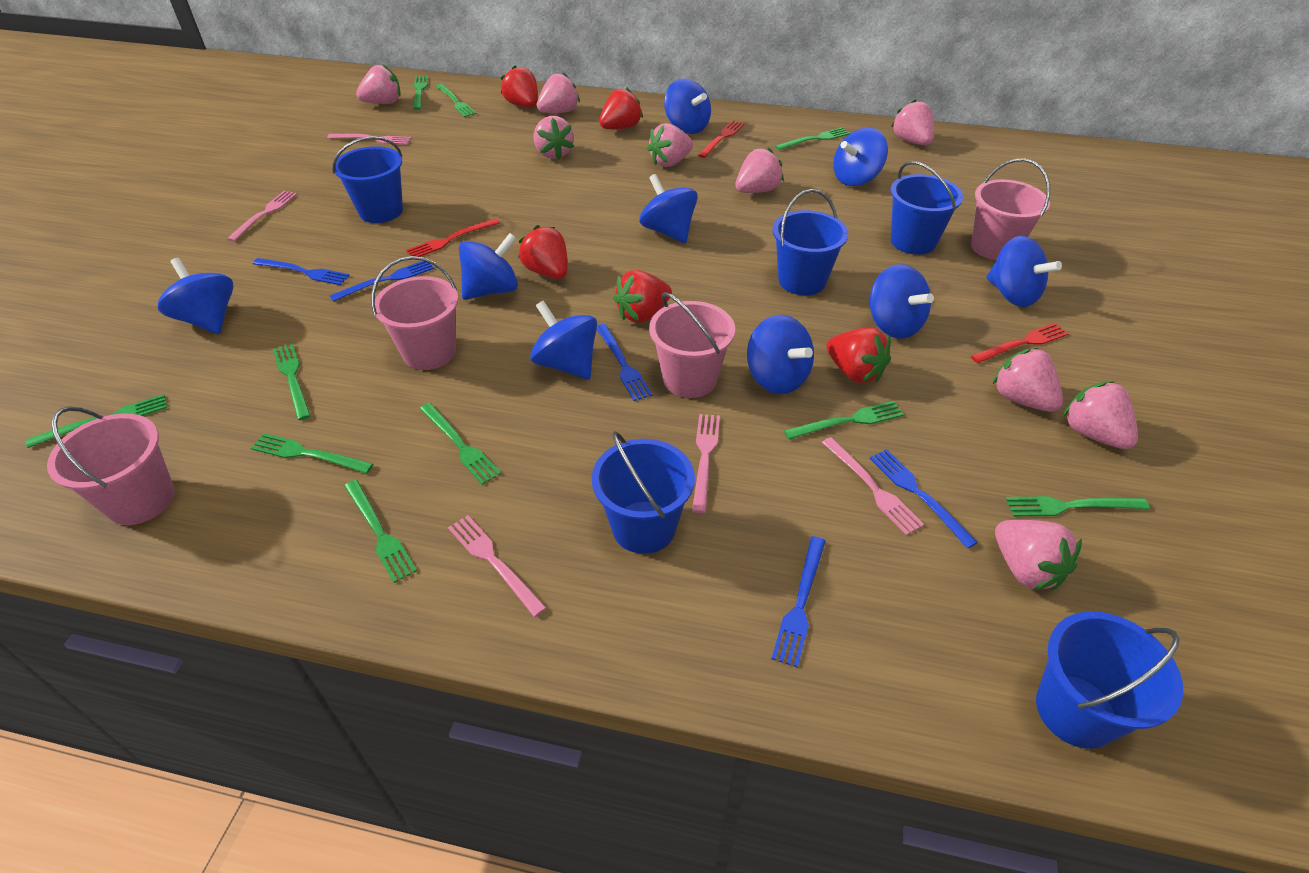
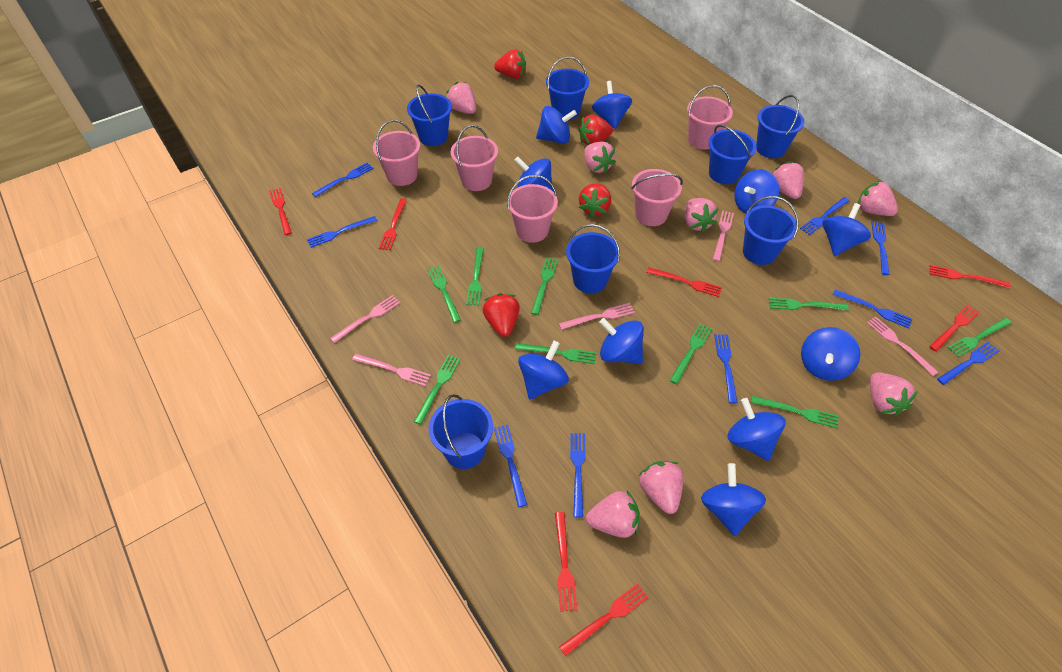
blue bucket: 5 -> 7
blue fork: 5 -> 9
blue spinning top: 9 -> 10
green fork: 10 -> 9
pink bucket: 4 -> 5
pink strawberry: 9 -> 8
red fork: 3 -> 7
red strawberry: 5 -> 4

